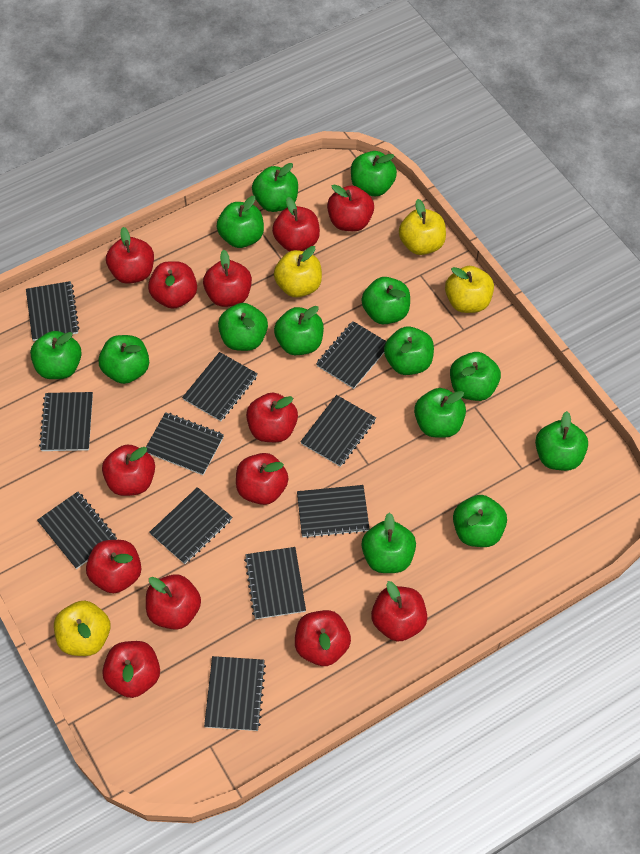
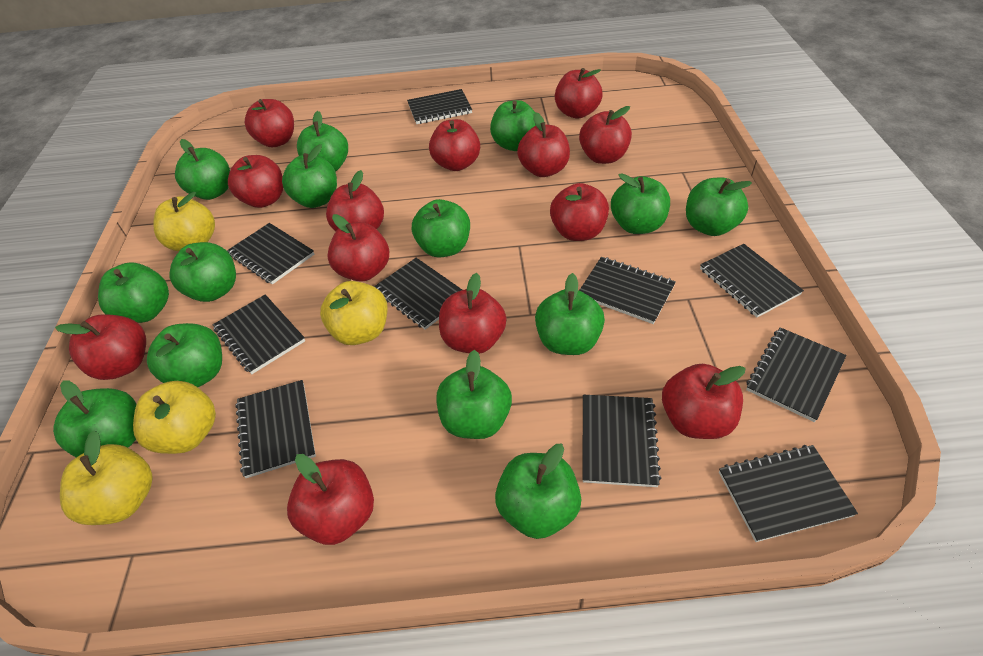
black notebook: 11 -> 10

